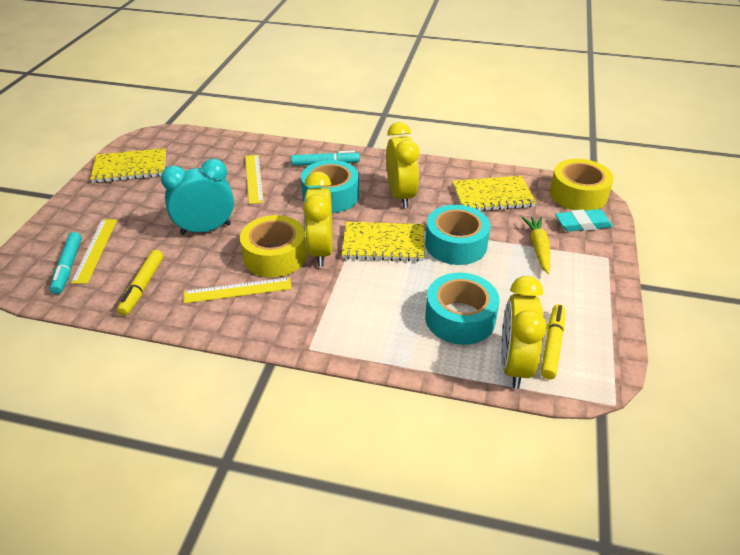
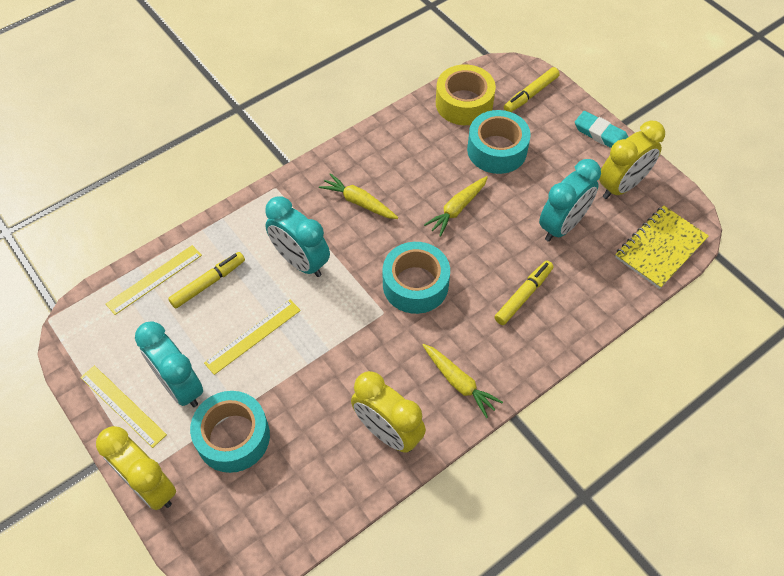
turquoise clock: 1 -> 3
turquoise marker: 2 -> 0
yellow carrot: 1 -> 3
yellow marker: 2 -> 3
yellow notebook: 3 -> 1
yellow tape: 2 -> 1

